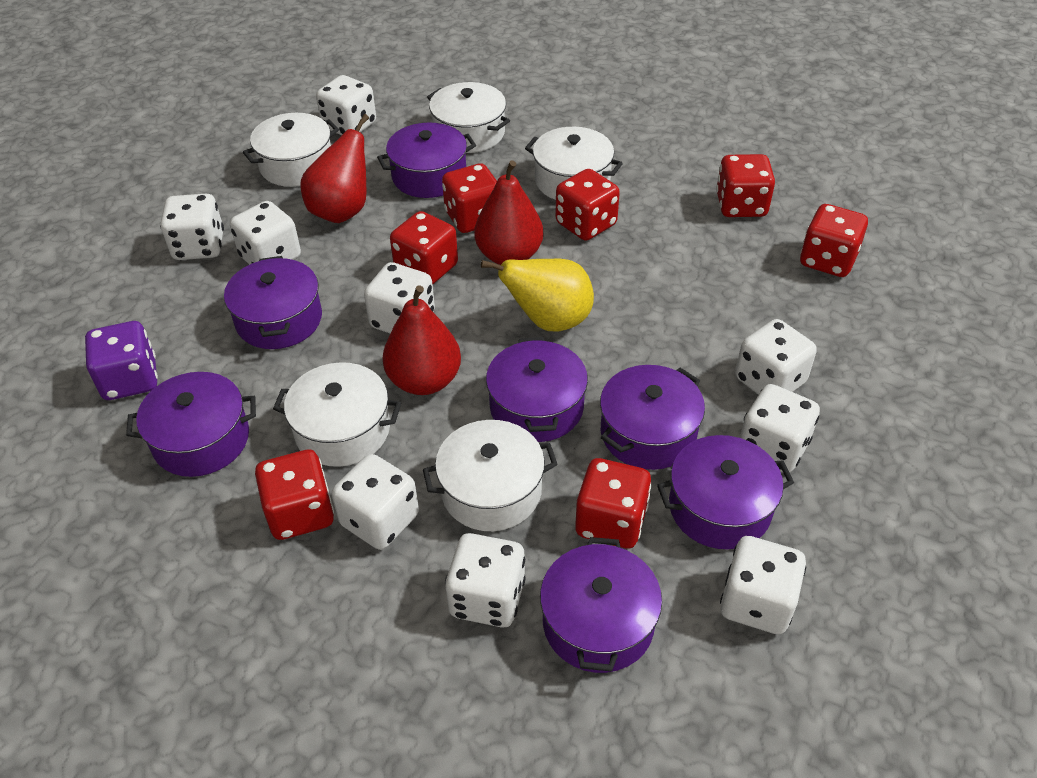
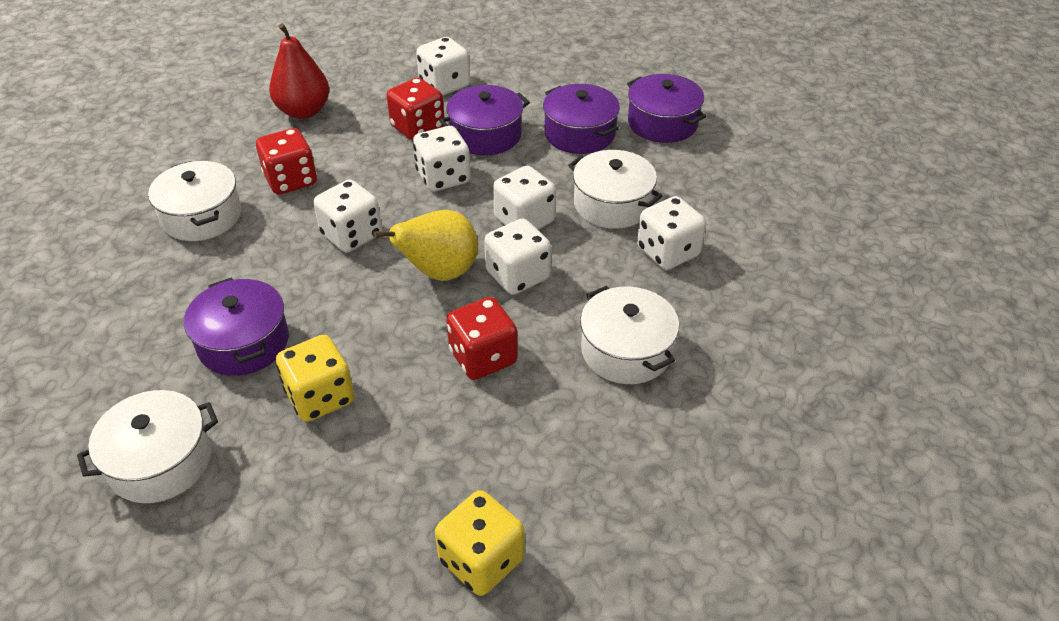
purple dice: 1 -> 0
purple pot: 7 -> 4
red dice: 7 -> 3
red pear: 3 -> 1
white dice: 9 -> 6
white pot: 5 -> 4
yellow dice: 0 -> 2

